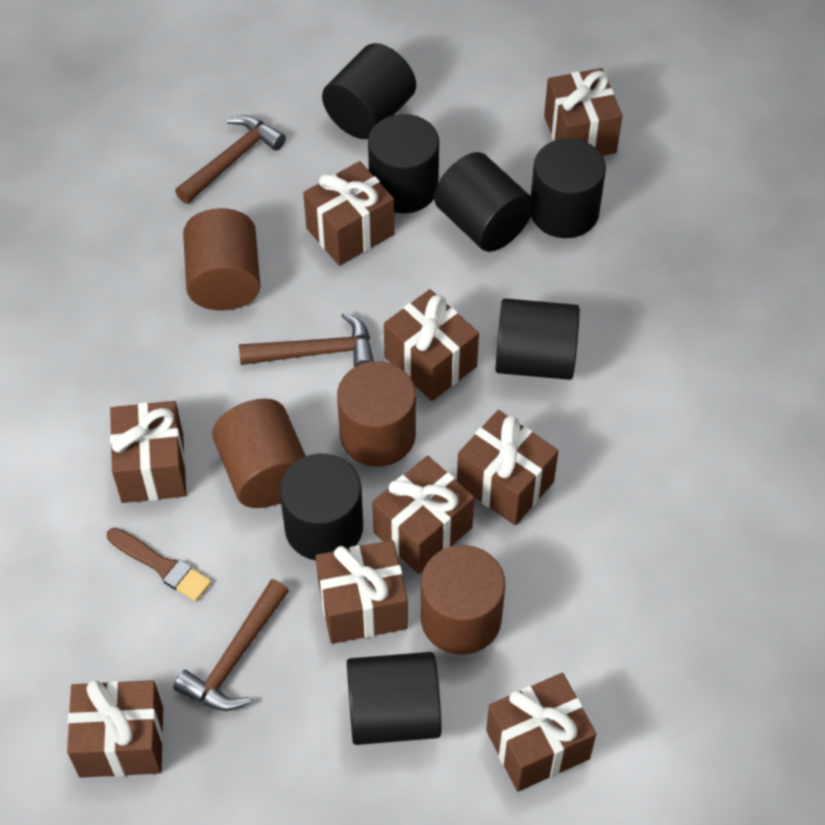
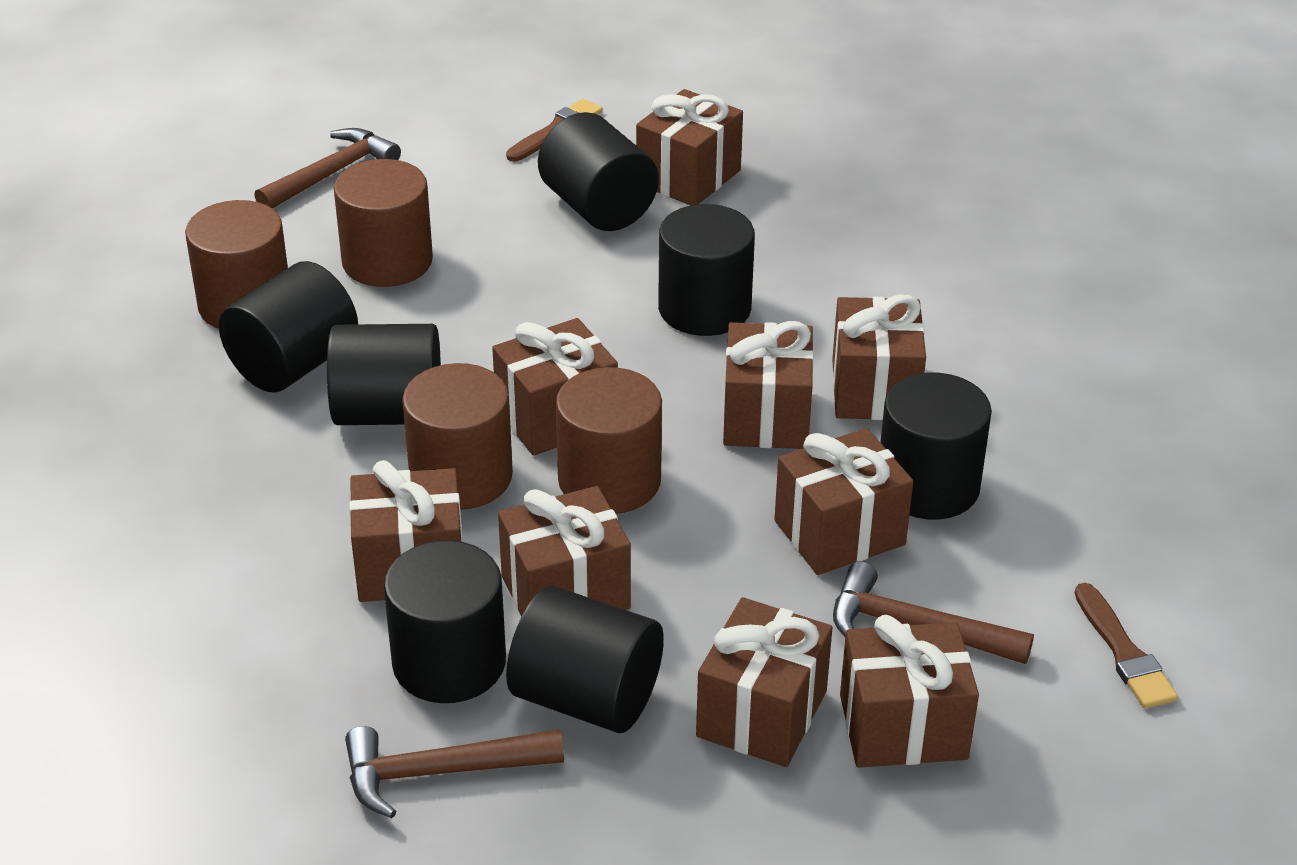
brown brush: 1 -> 2

